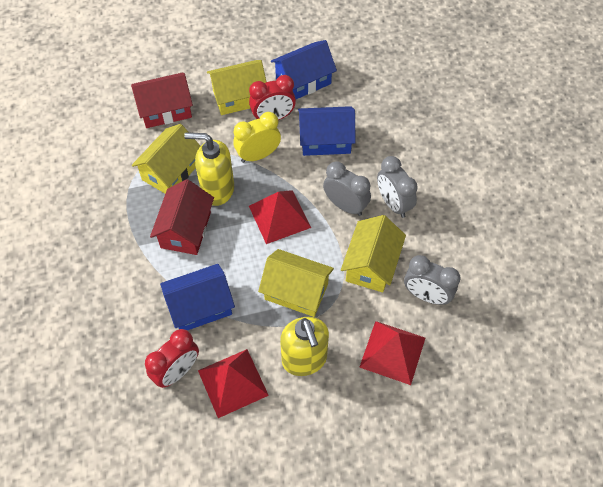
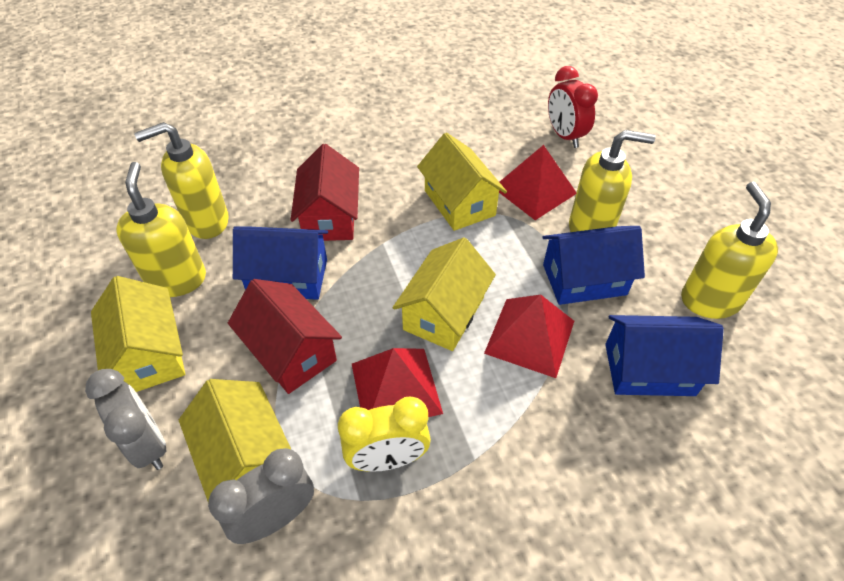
grey clock: 3 -> 2
red clock: 2 -> 1
yellow soap dispenser: 2 -> 4

